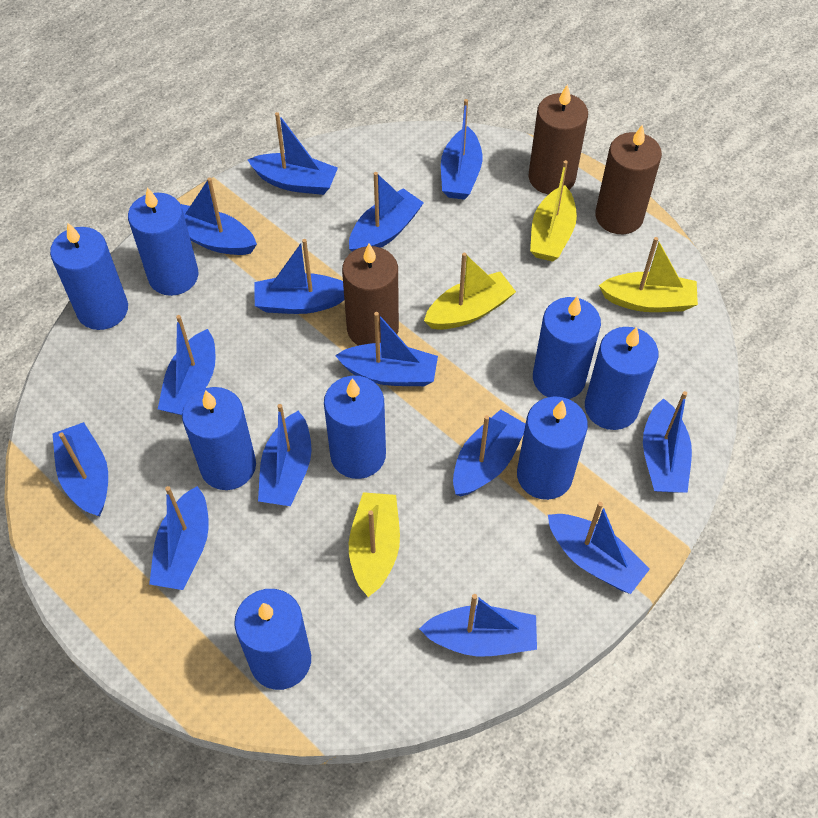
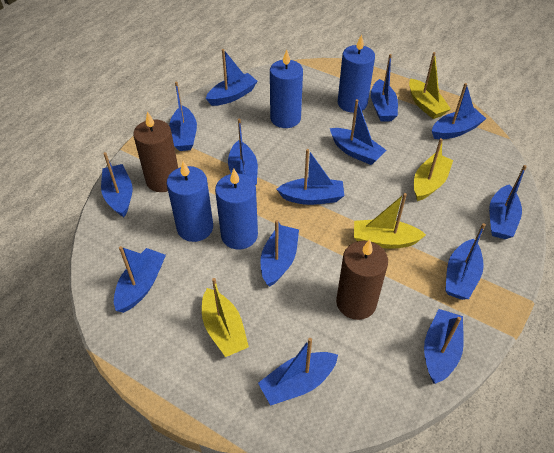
blue candle: 8 -> 4
brown candle: 3 -> 2

